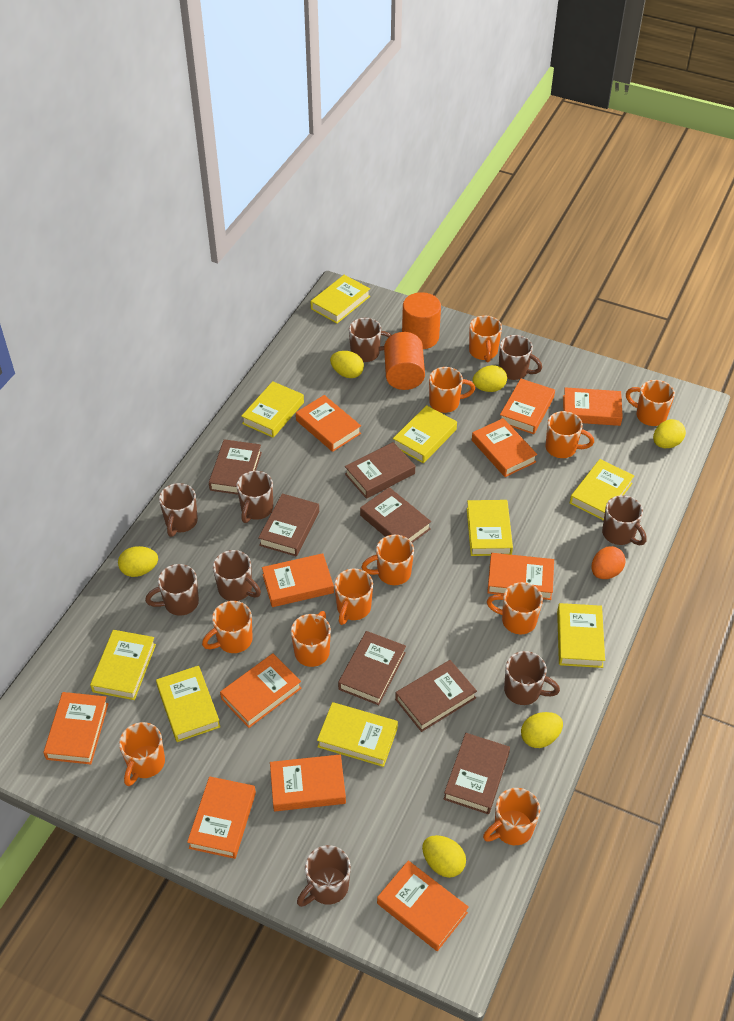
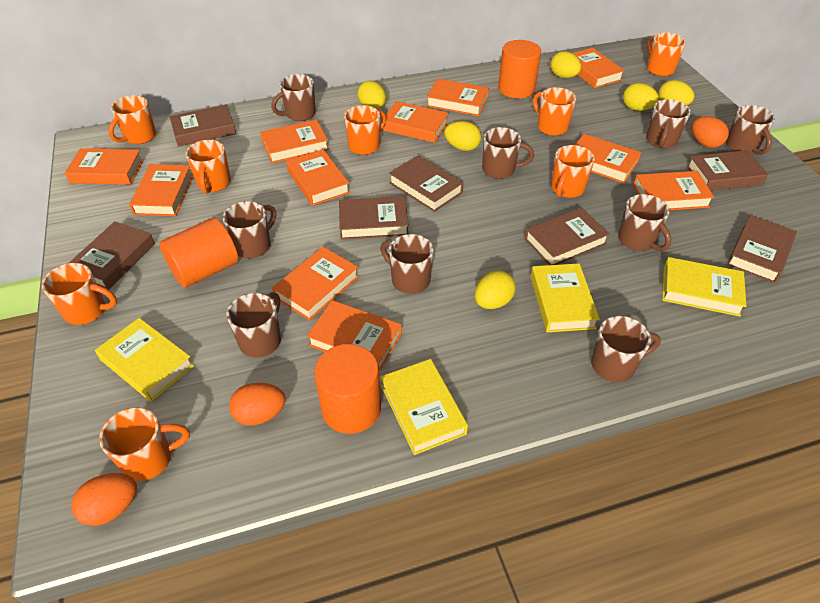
orange cylinder: 2 -> 3
orange egg: 1 -> 3
orange mug: 11 -> 8
yellow book: 9 -> 4

